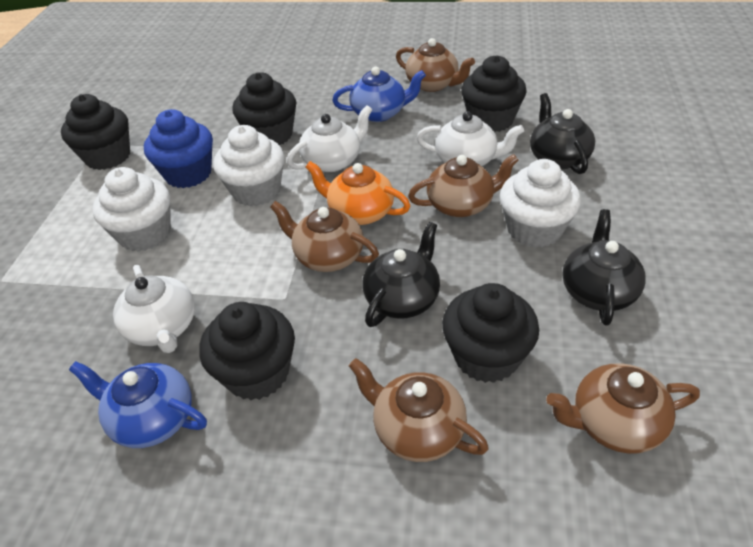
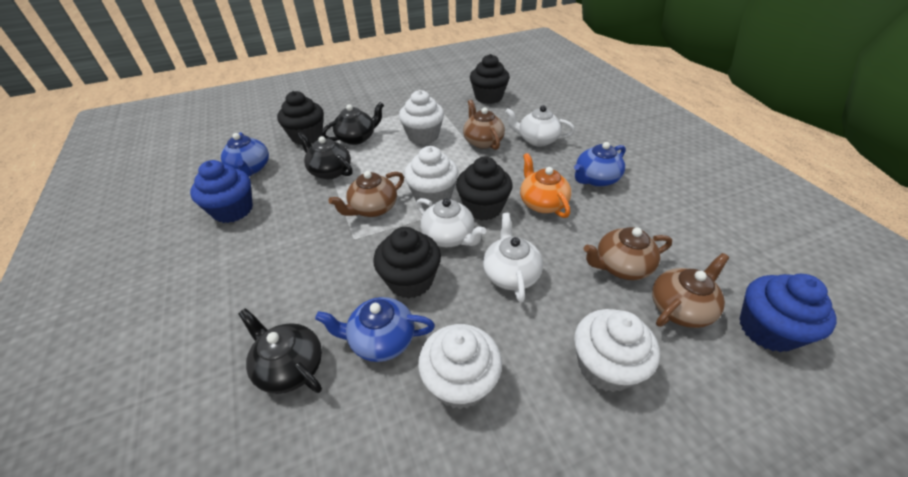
black cupcake: 5 -> 4
blue cupcake: 1 -> 2
blue teapot: 2 -> 3
brown teapot: 5 -> 4
white cupcake: 3 -> 4

